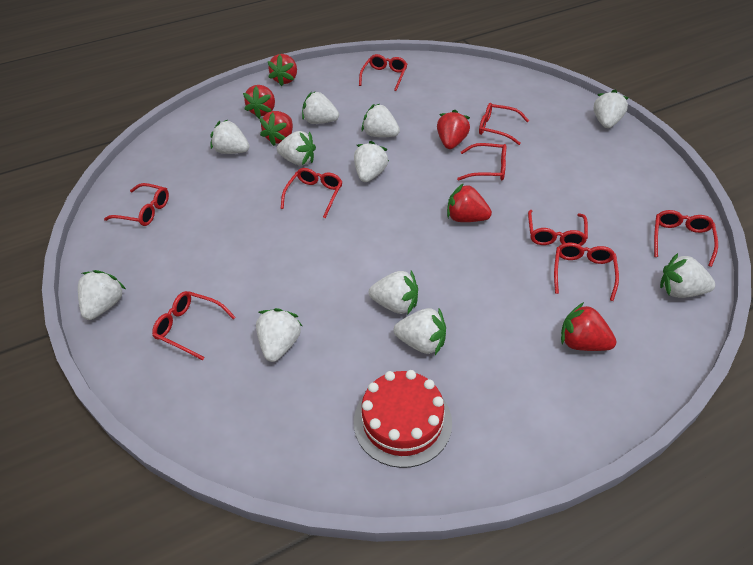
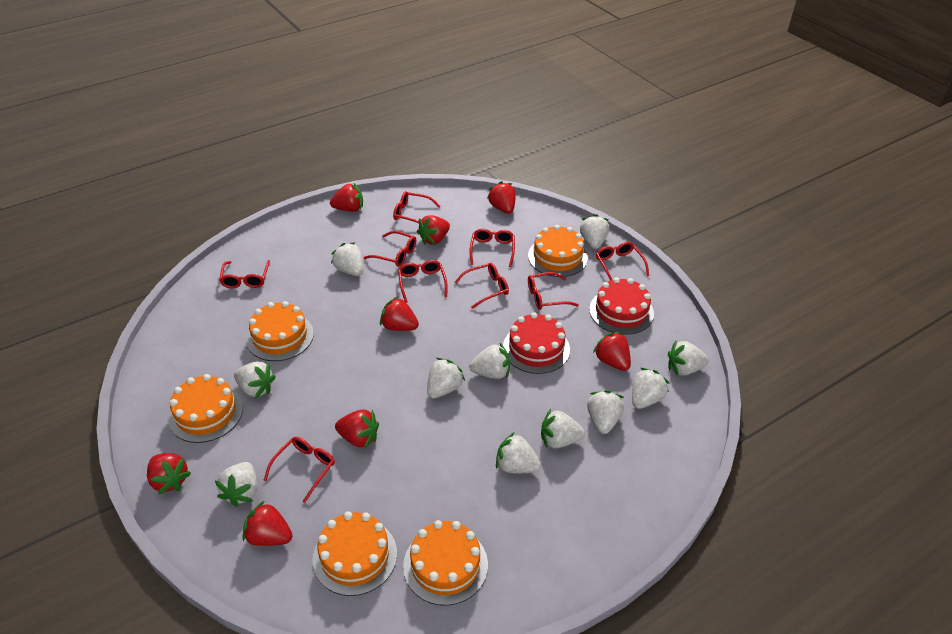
orange cake: 0 -> 5
red cake: 1 -> 2
red strawberry: 6 -> 8

